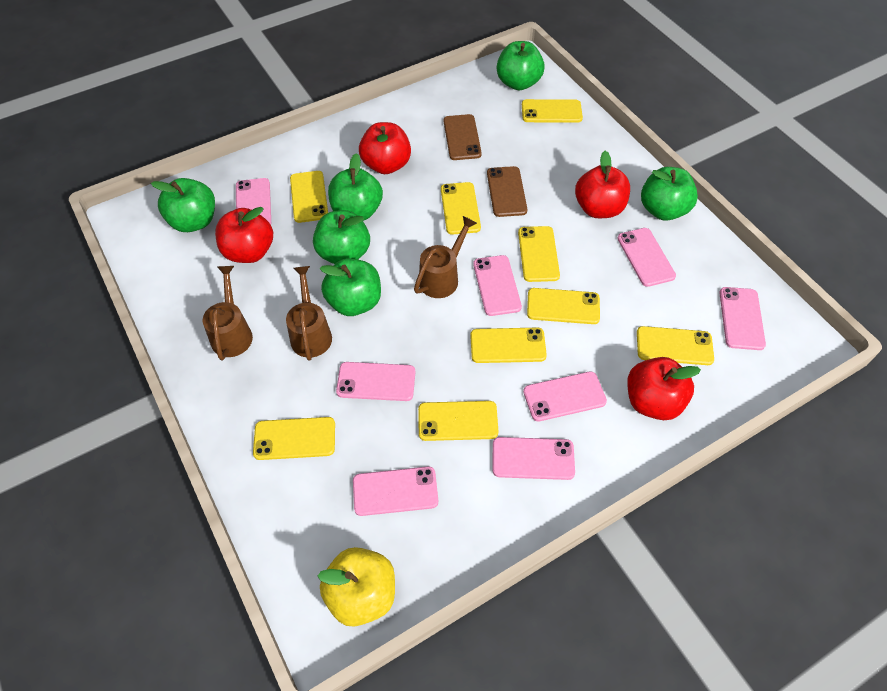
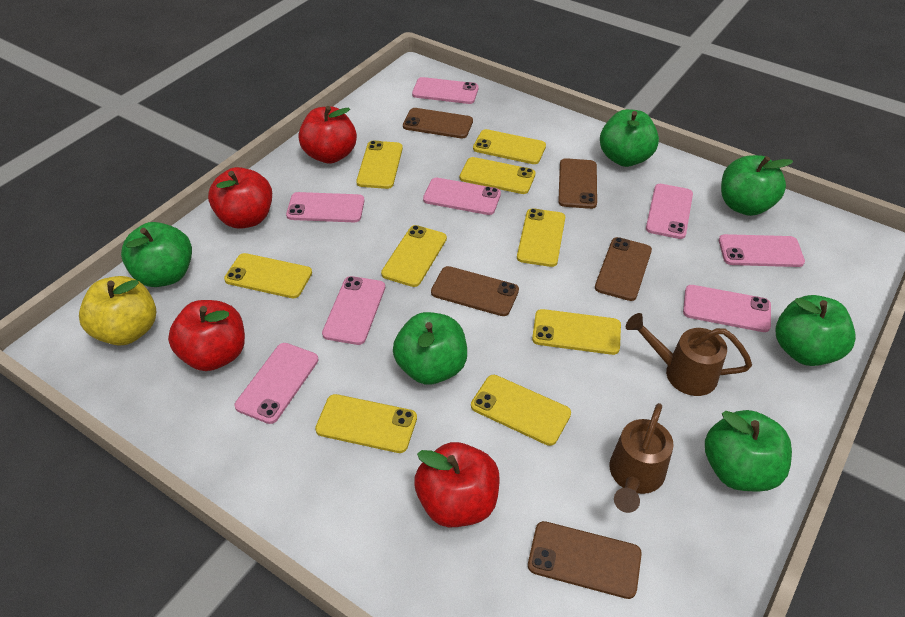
brown phone: 2 -> 5
brown watering can: 3 -> 2

